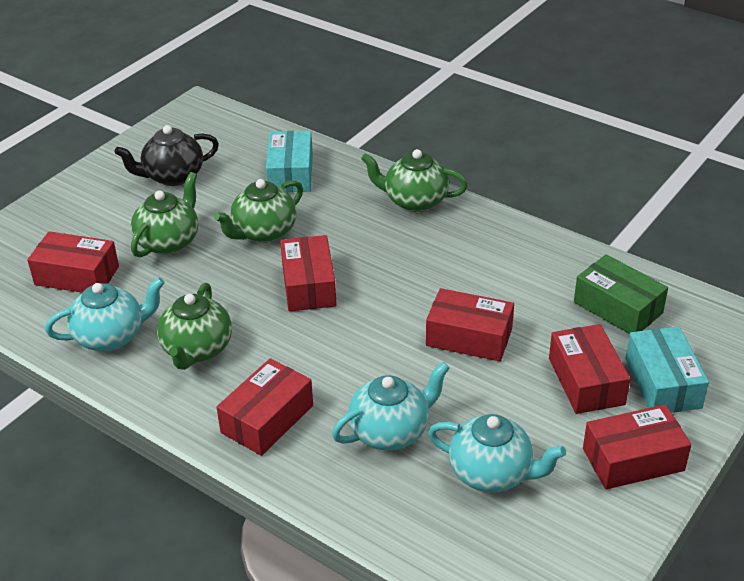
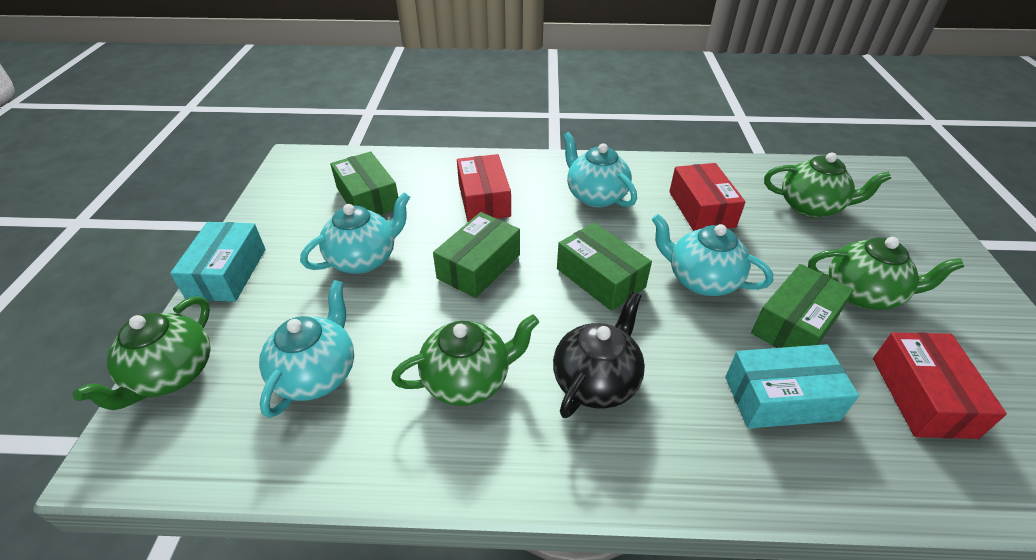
green box: 1 -> 4
red box: 6 -> 3
turquoise teapot: 3 -> 4

